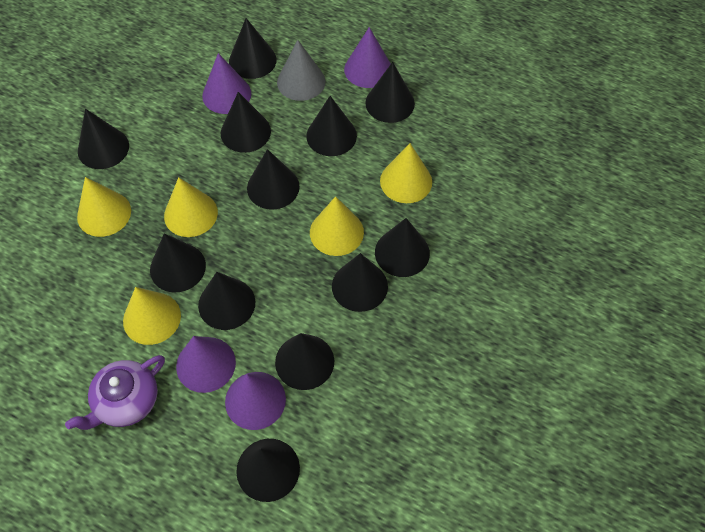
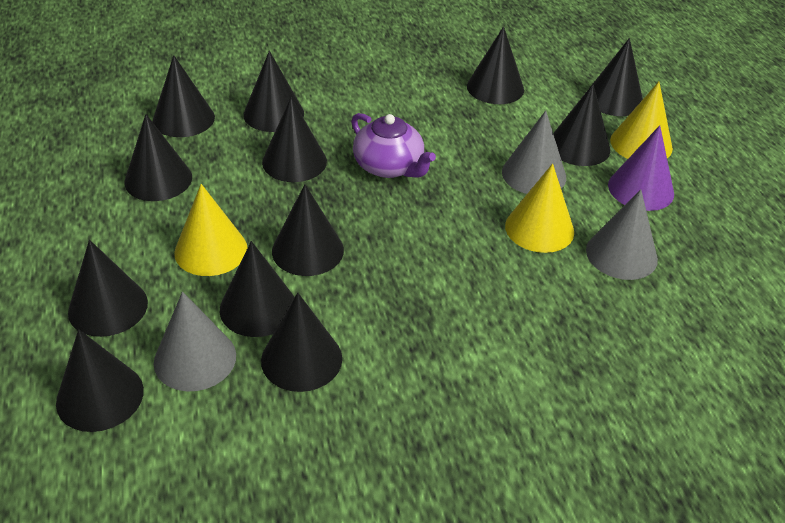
grey cone: 1 -> 3
purple cone: 4 -> 1
yellow cone: 5 -> 3

